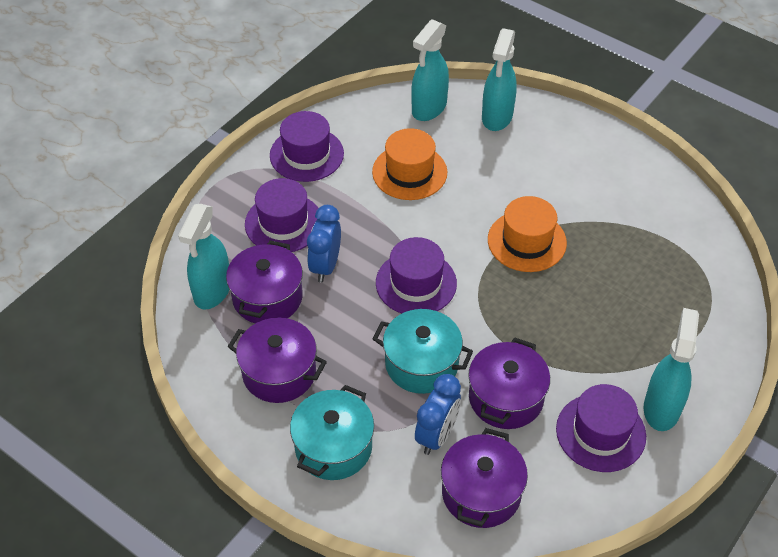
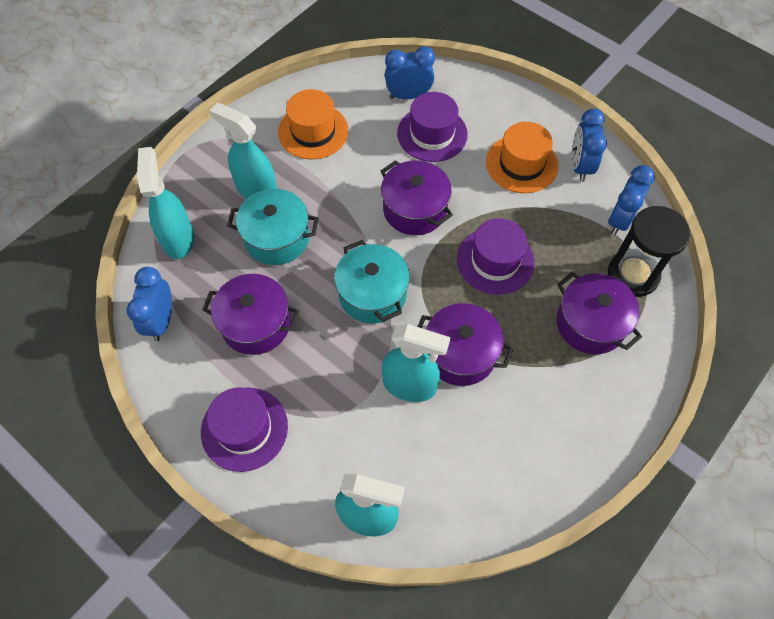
black hourglass: 0 -> 1
blue clock: 2 -> 4
purple hat: 4 -> 3

